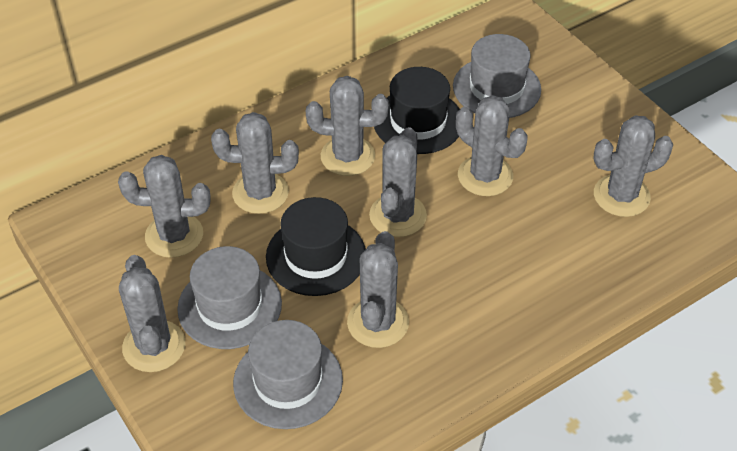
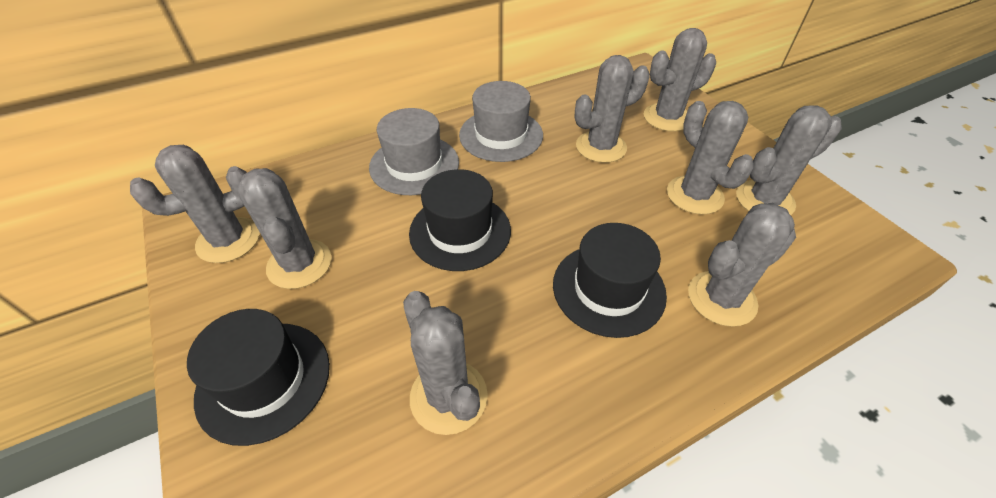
black hat: 2 -> 3
grey hat: 3 -> 2

